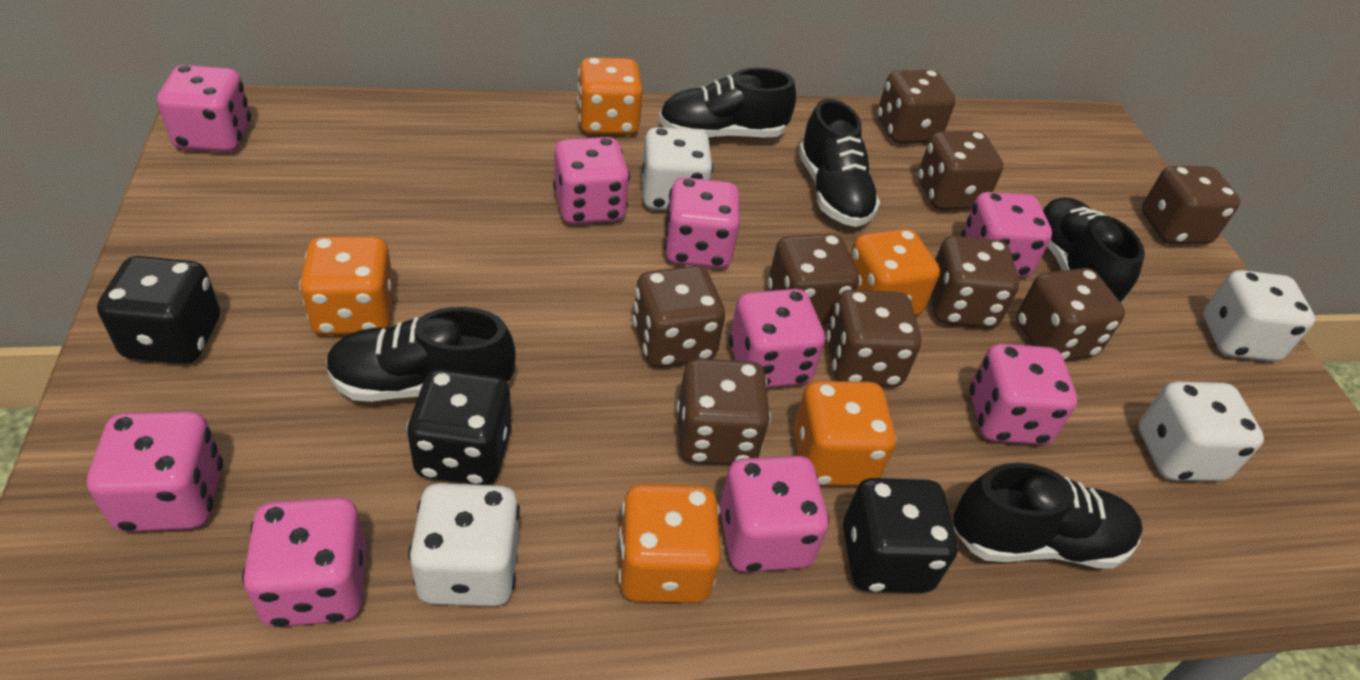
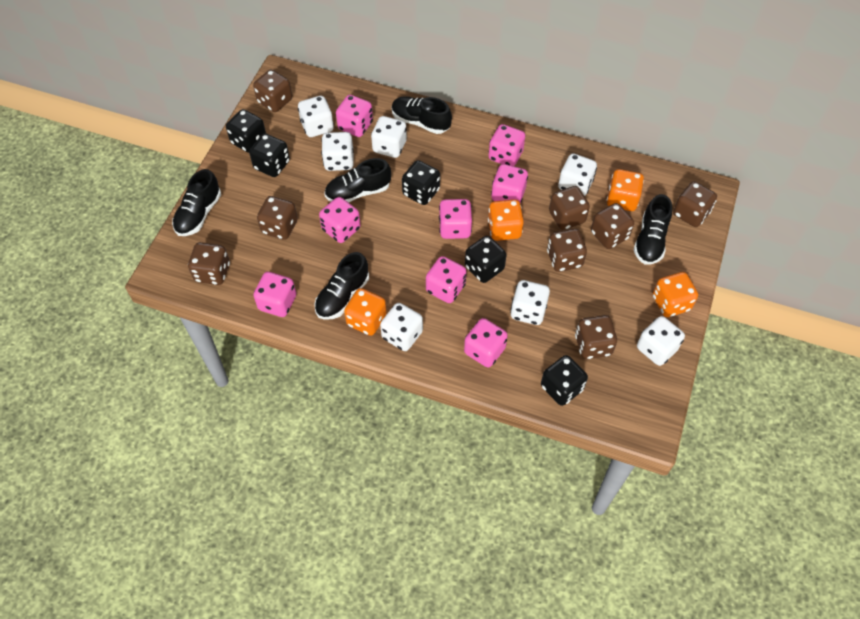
black dice: 3 -> 5
brown dice: 9 -> 8
orange dice: 5 -> 4
pink dice: 9 -> 8
white dice: 4 -> 7

